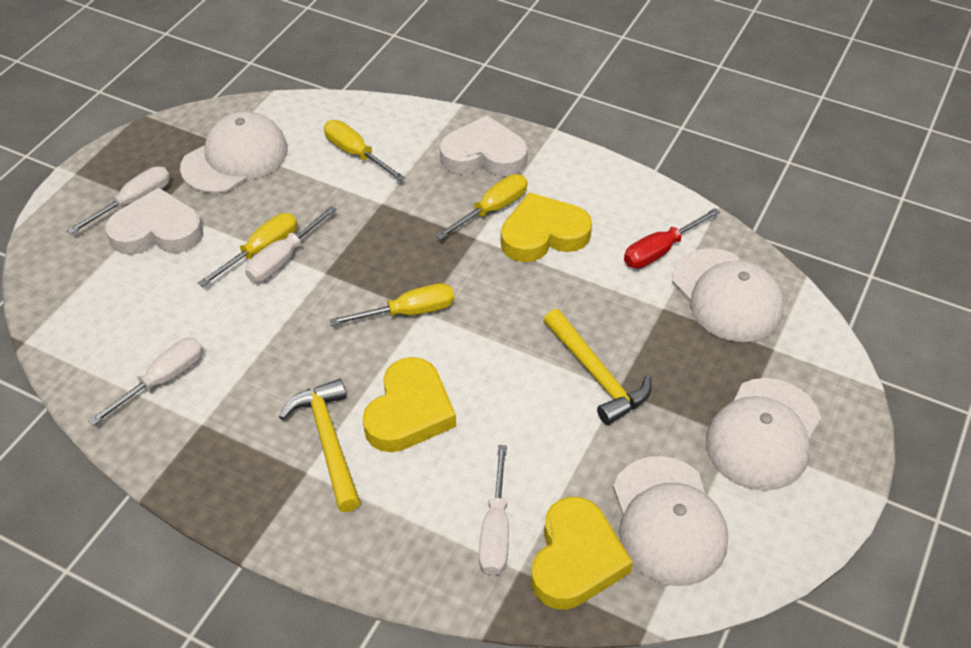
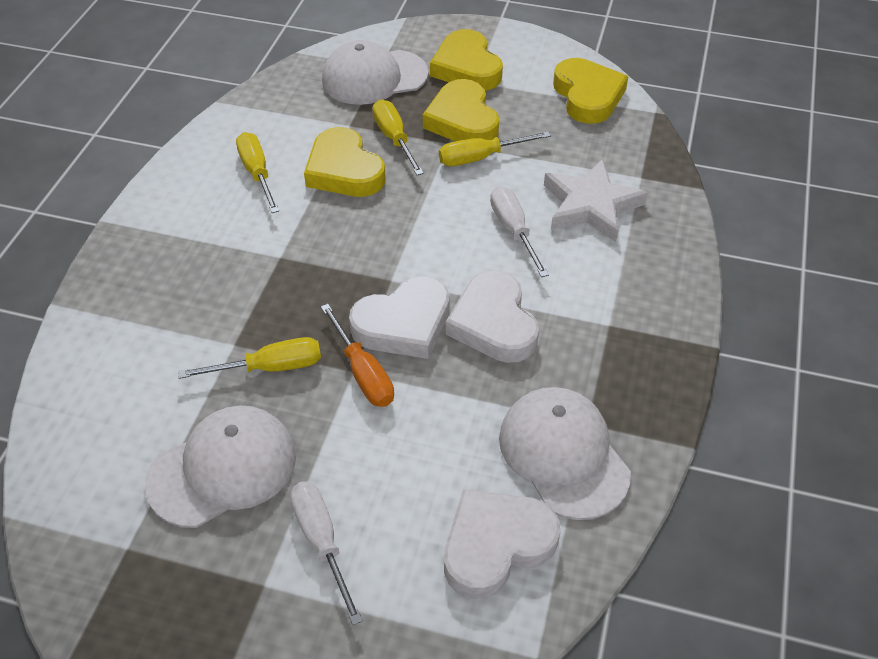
orange screwdriver: 0 -> 1
red screwdriver: 1 -> 0
white cap: 4 -> 3
white heart: 2 -> 3
white screwdriver: 4 -> 2
white star: 0 -> 1
yellow hammer: 2 -> 0
yellow heart: 3 -> 4

